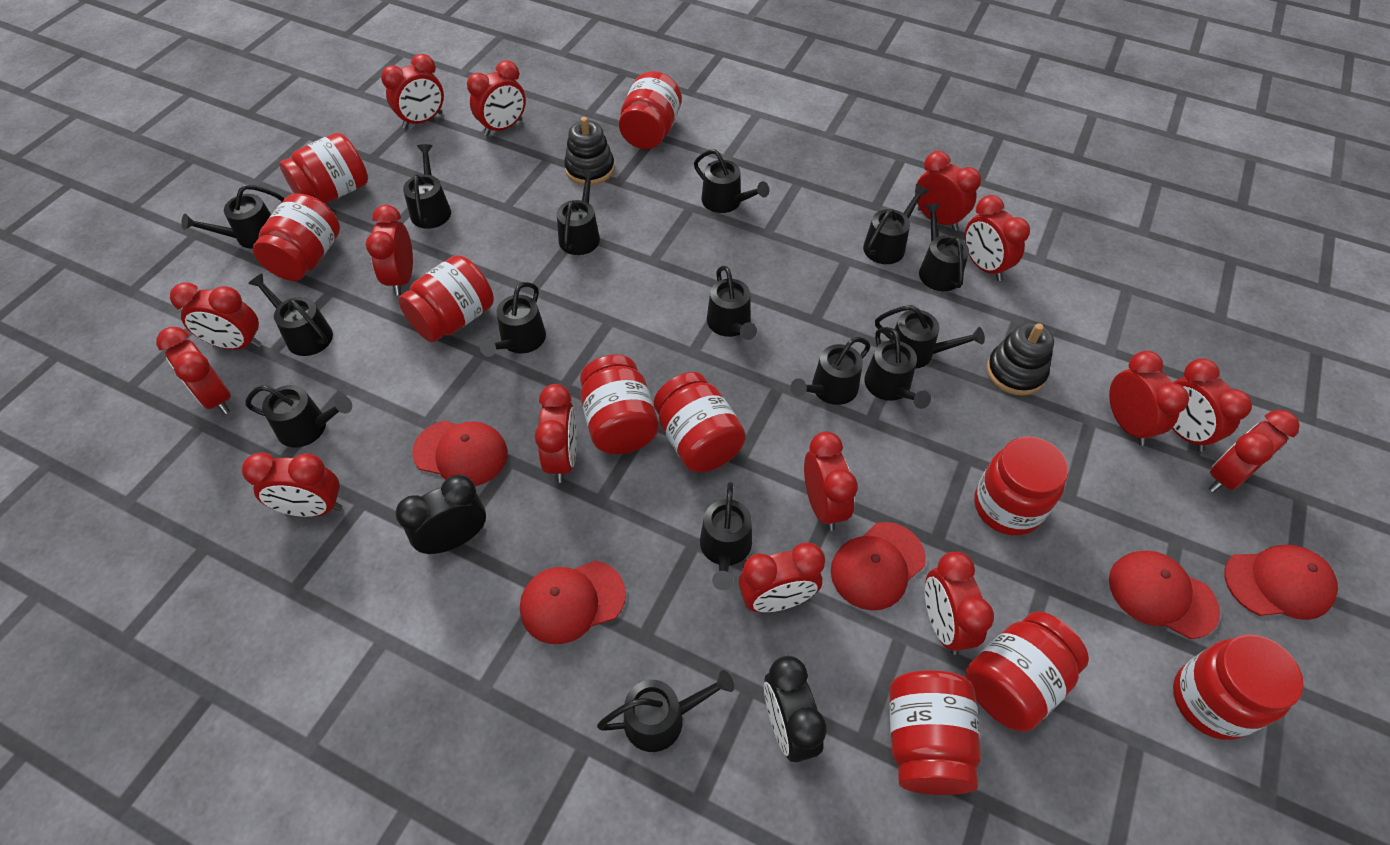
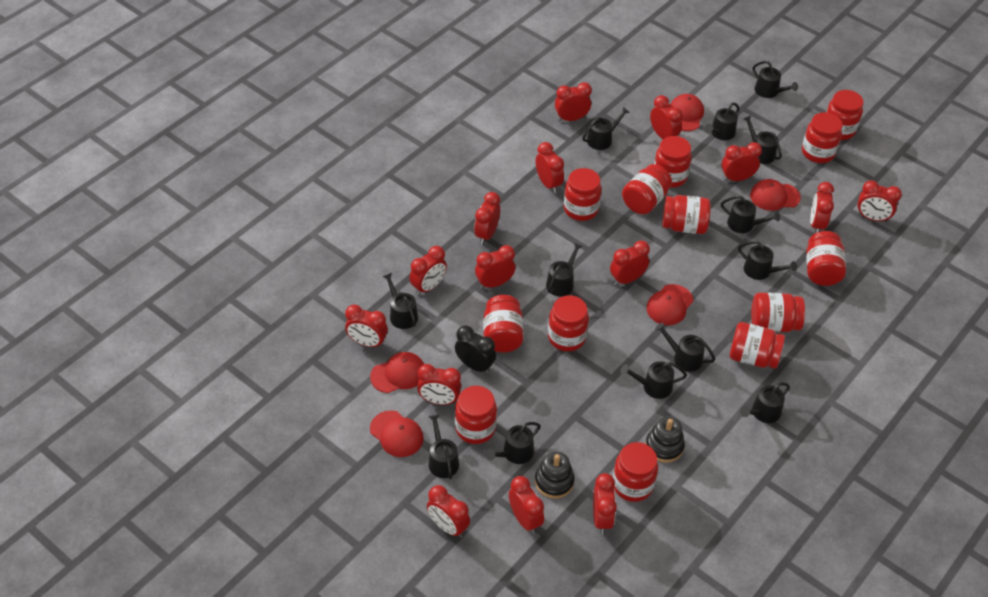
black clock: 2 -> 1
black watering can: 15 -> 13
red jar: 10 -> 13

